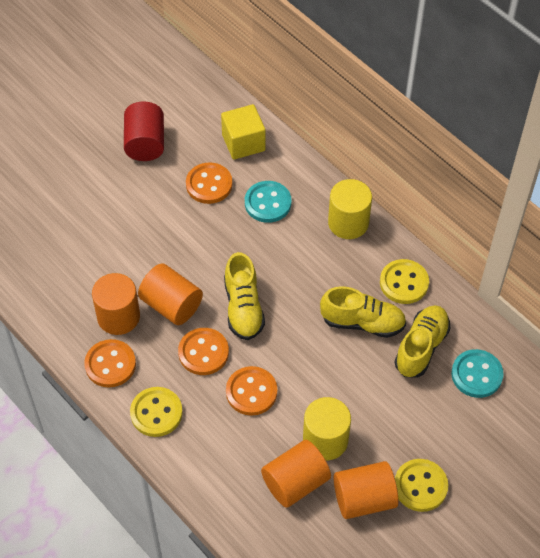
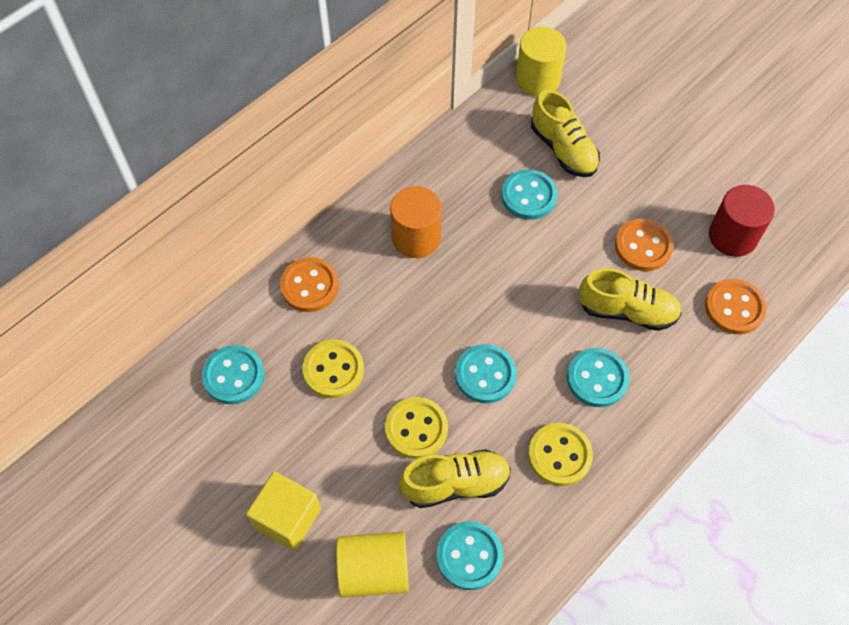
orange button: 4 -> 3
orange cylinder: 4 -> 1
turquoise button: 2 -> 5

